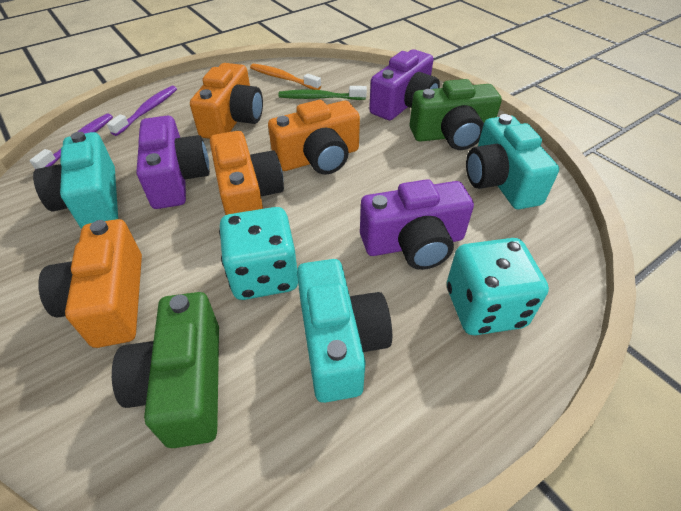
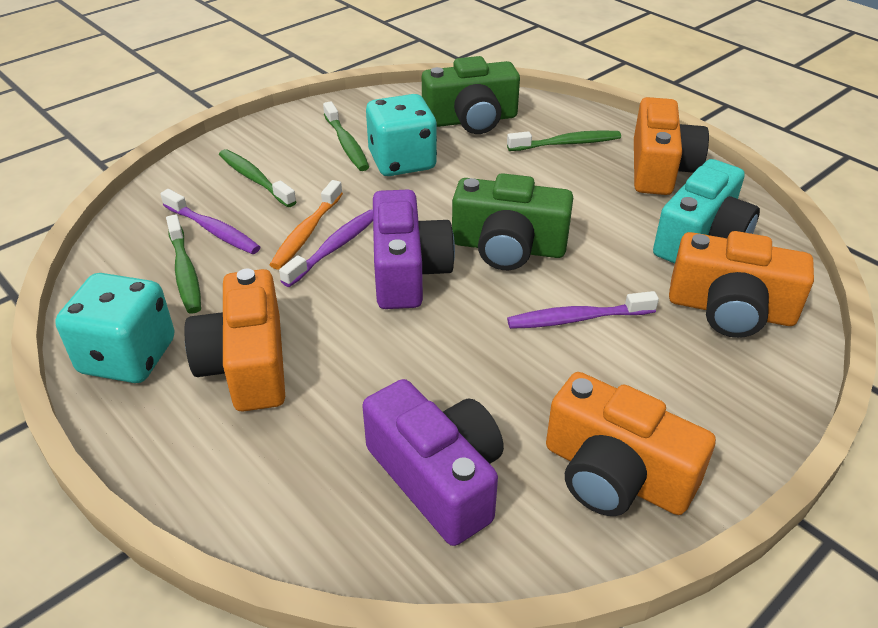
green toothbrush: 1 -> 4
purple camera: 3 -> 2
purple toothbrush: 2 -> 3
turquoise camera: 3 -> 1

